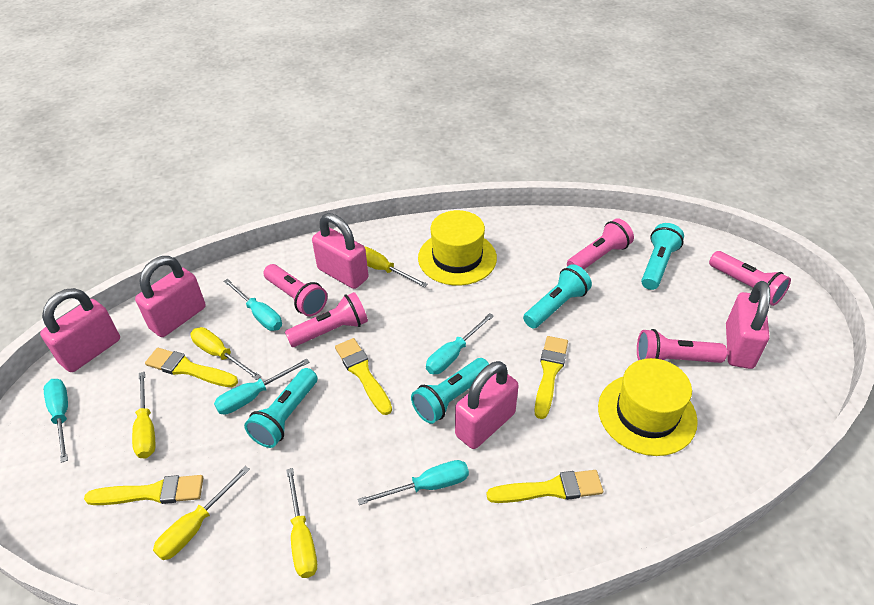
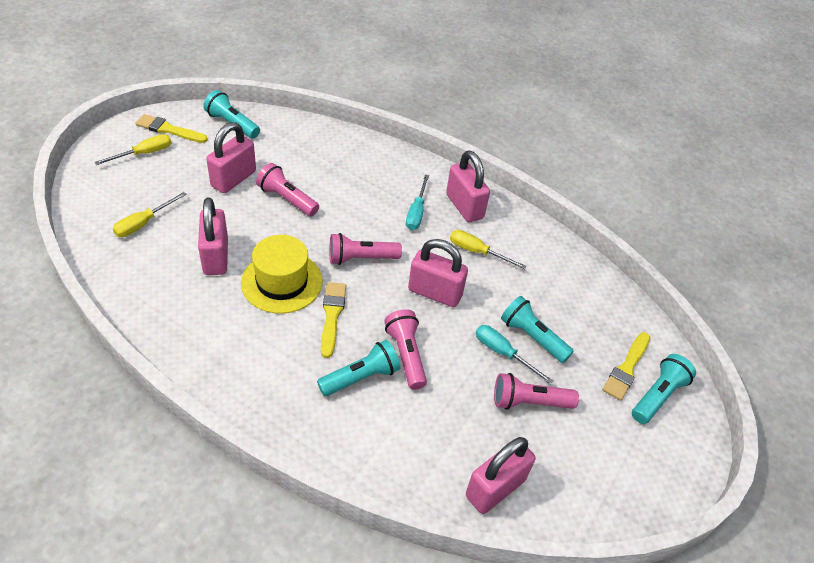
pink flashlight: 5 -> 4
turquoise screwdriver: 5 -> 2
yellow brush: 5 -> 3
yellow hat: 2 -> 1
yellow screwdriver: 5 -> 3

